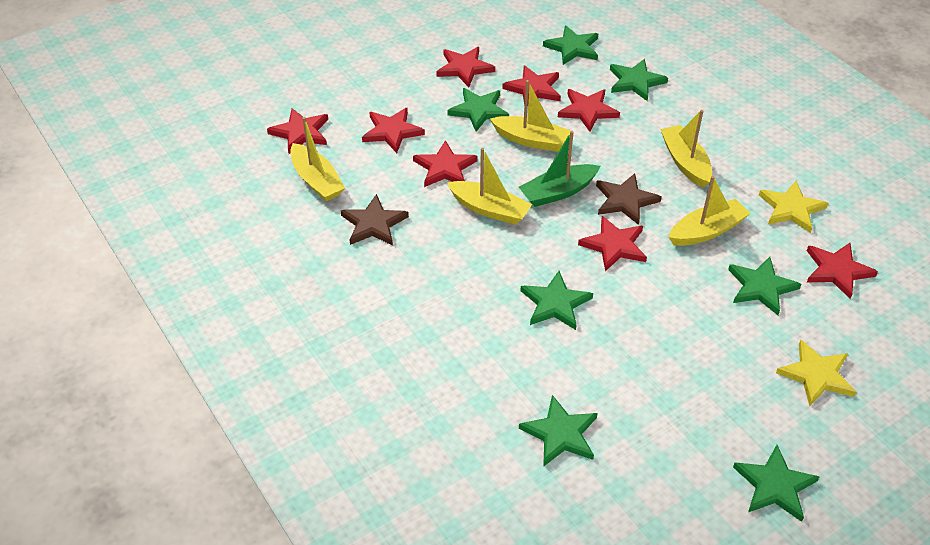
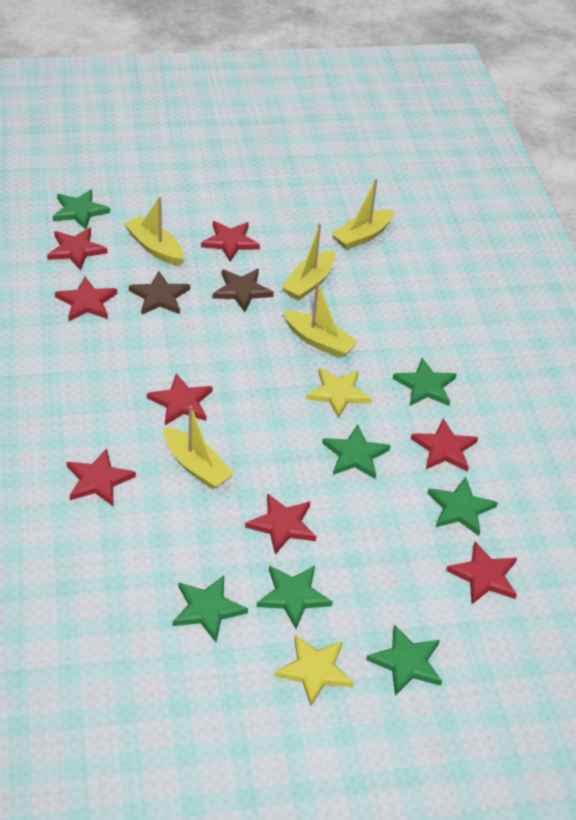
green boat: 1 -> 0

